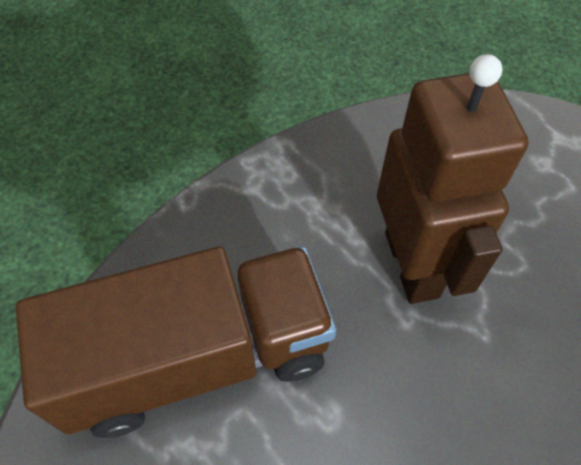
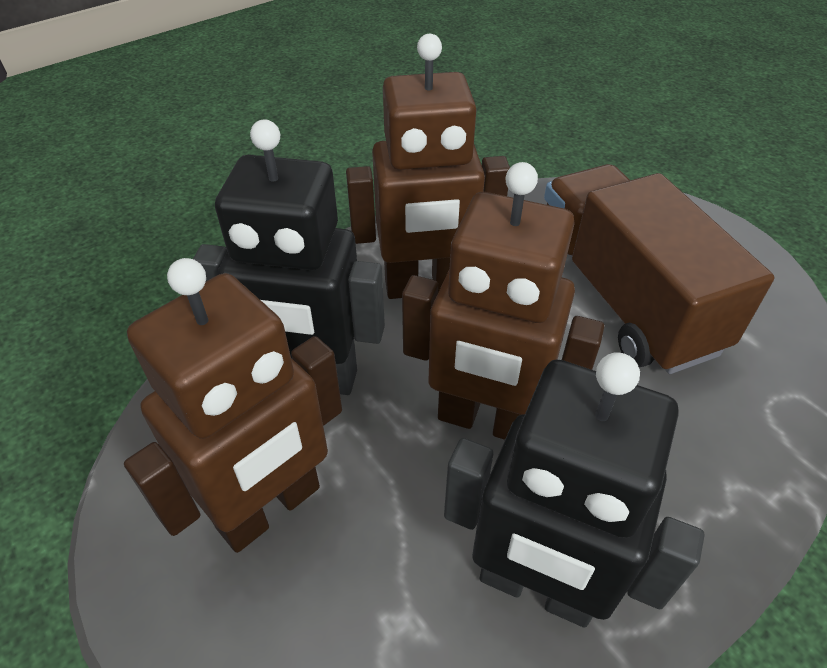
black robot: 0 -> 2
brown robot: 1 -> 3

